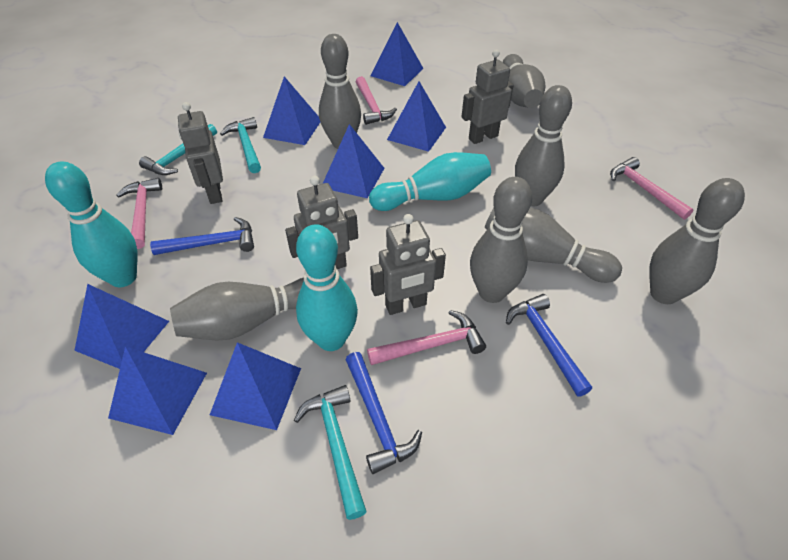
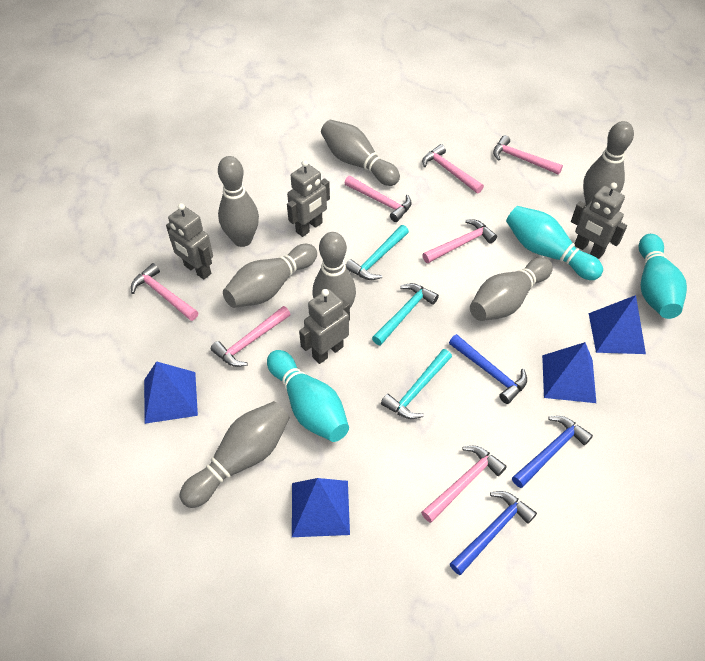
blue pyramid: 7 -> 4
pink hammer: 4 -> 7

